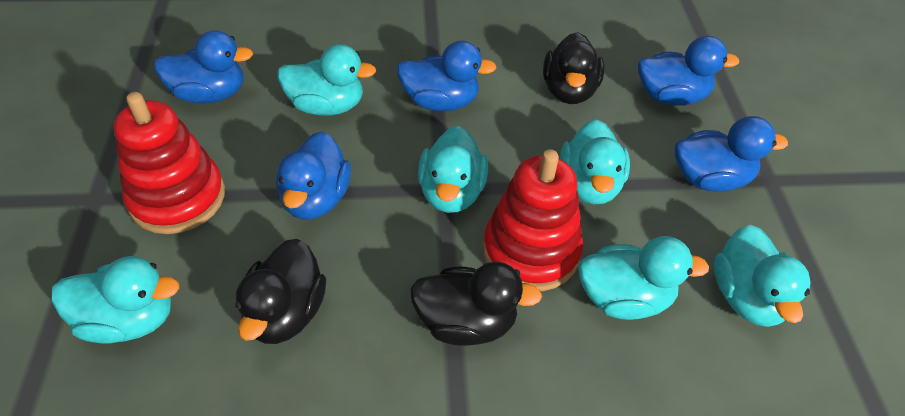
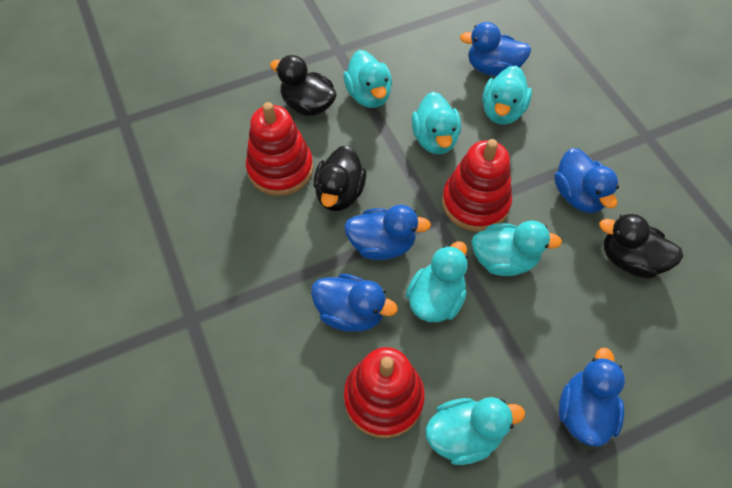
red stacking toy: 2 -> 3

